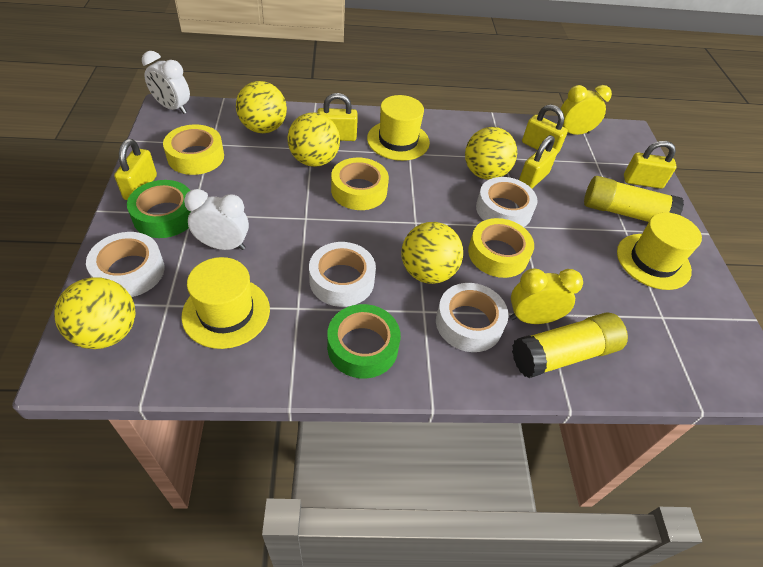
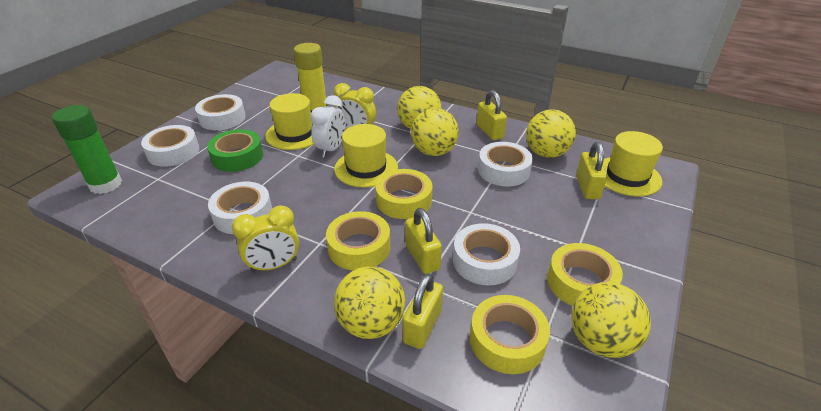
green glue stick: 0 -> 1
green tape: 2 -> 1
white clock: 2 -> 1
white tape: 4 -> 5
yellow glue stick: 2 -> 1
yellow padlock: 5 -> 4
yellow tape: 3 -> 4

